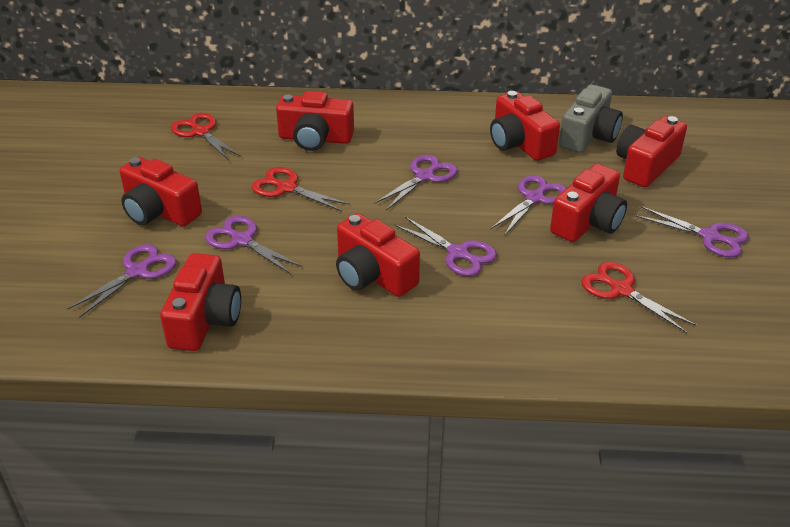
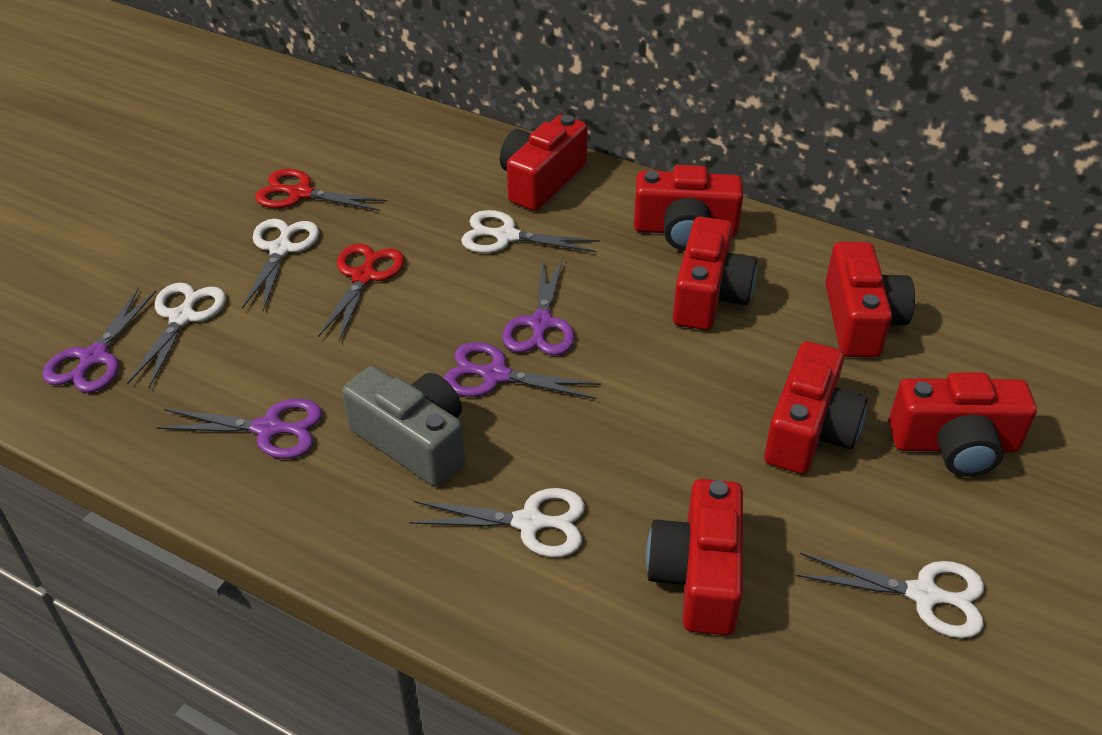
purple scissors: 6 -> 4
red scissors: 3 -> 2
white scissors: 0 -> 5

